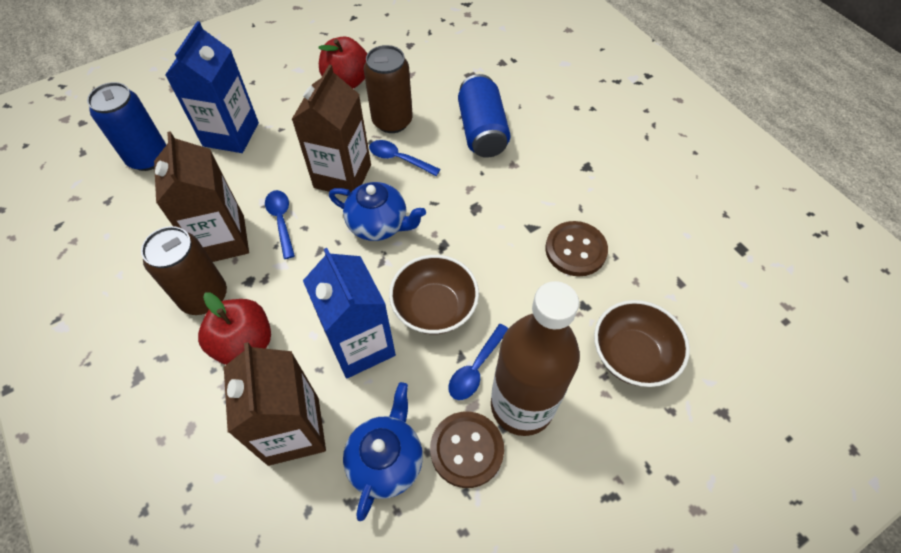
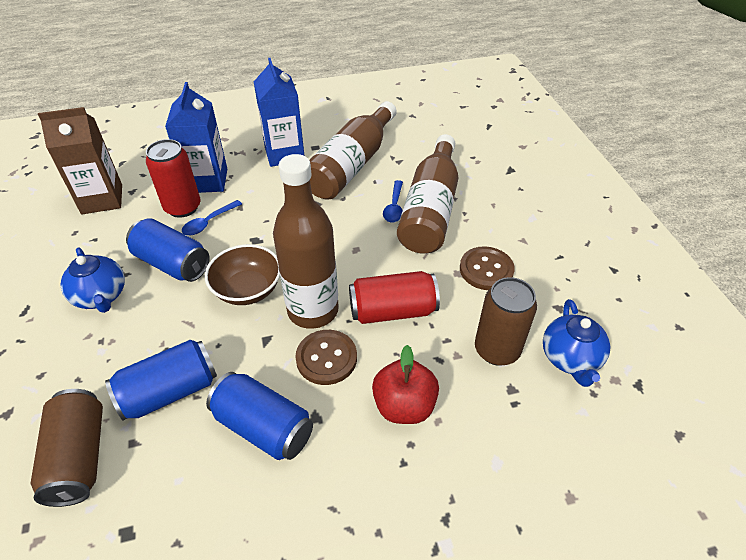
blue can: 2 -> 3
blue spoon: 3 -> 2
brown bottle: 1 -> 3
brown bowl: 2 -> 1
brown carton: 3 -> 1
red apple: 2 -> 1
red can: 0 -> 2

